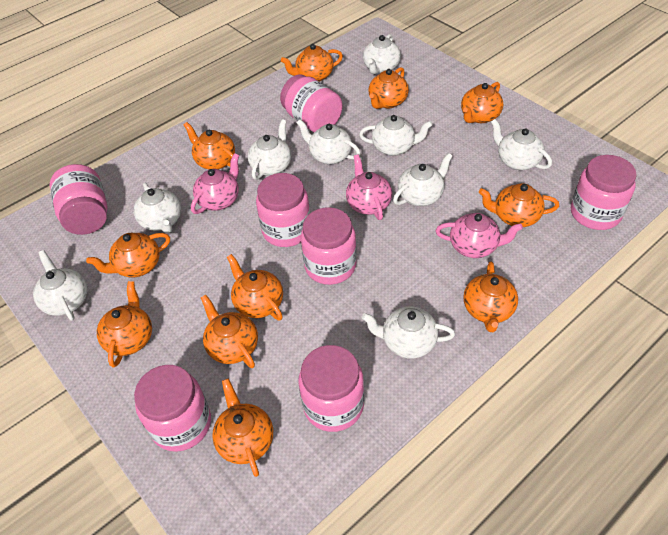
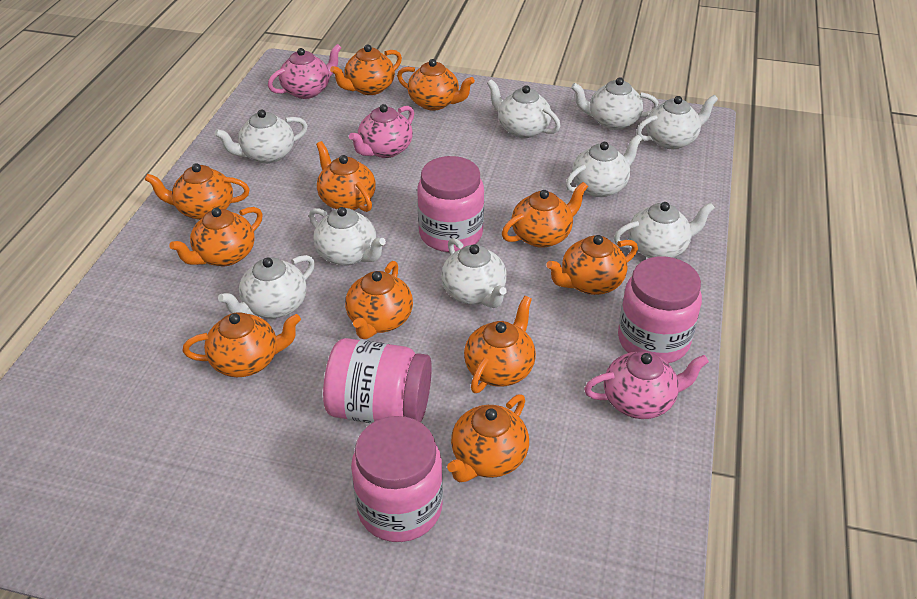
pink jar: 7 -> 4

